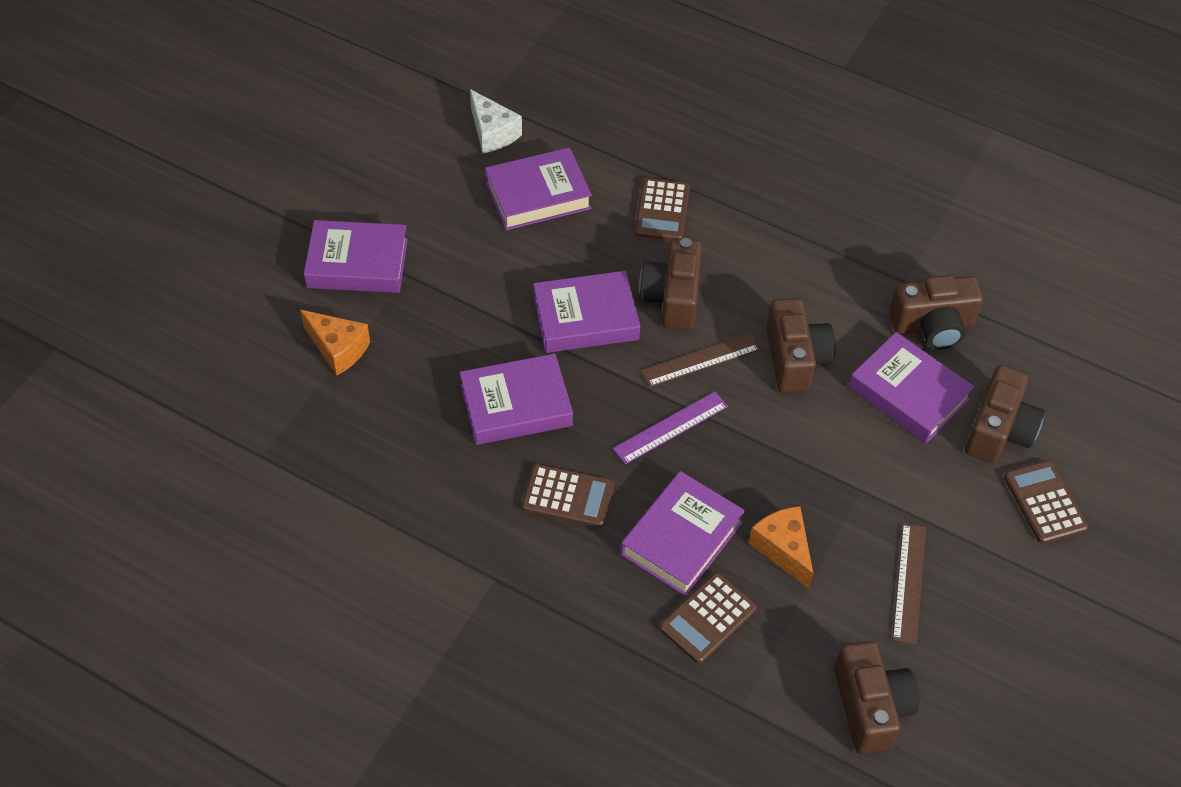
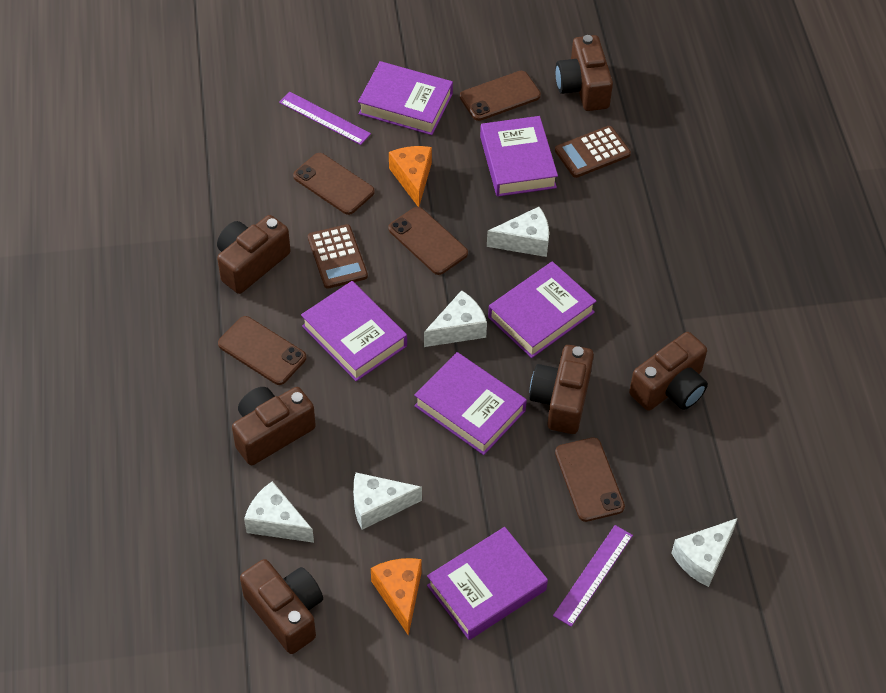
brown calculator: 4 -> 2
brown camera: 5 -> 6
brown phone: 0 -> 5
brown ruler: 2 -> 0
purple ruler: 1 -> 2
white cheese: 1 -> 5

